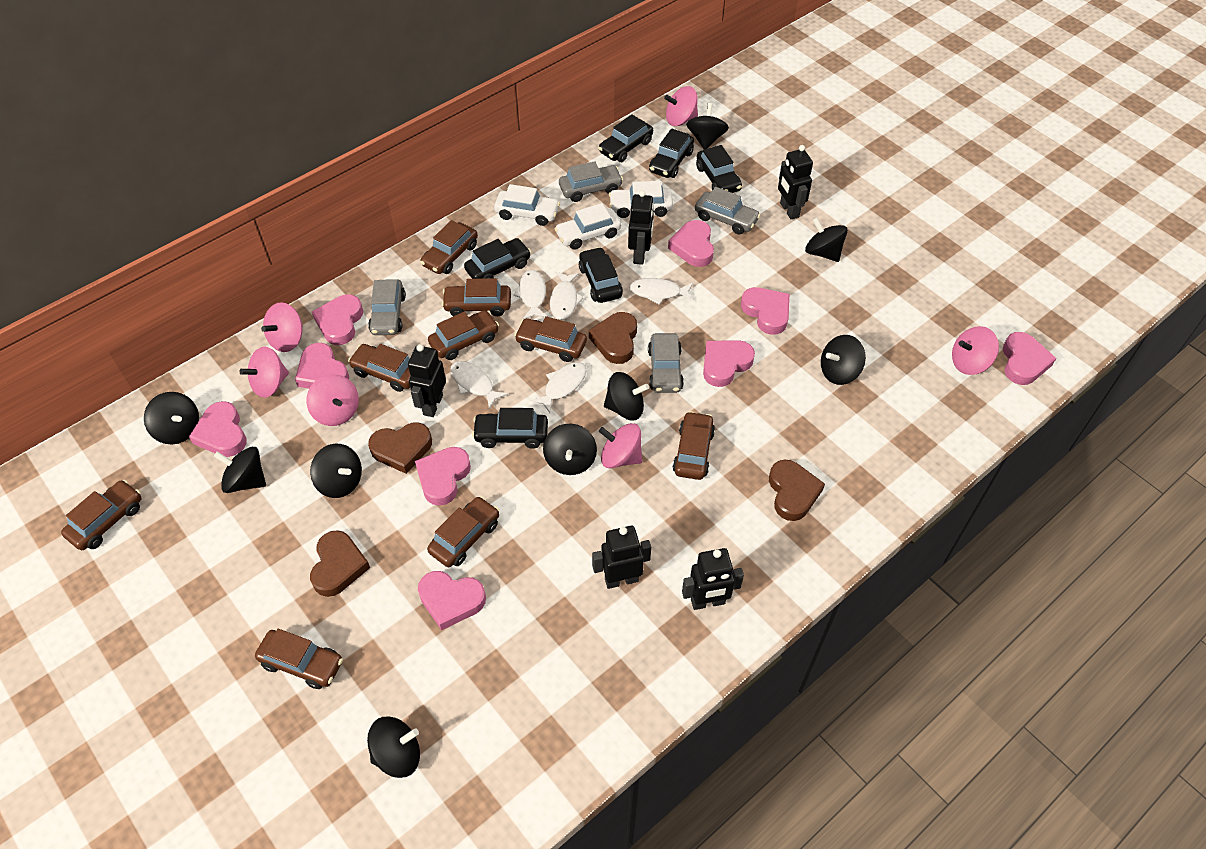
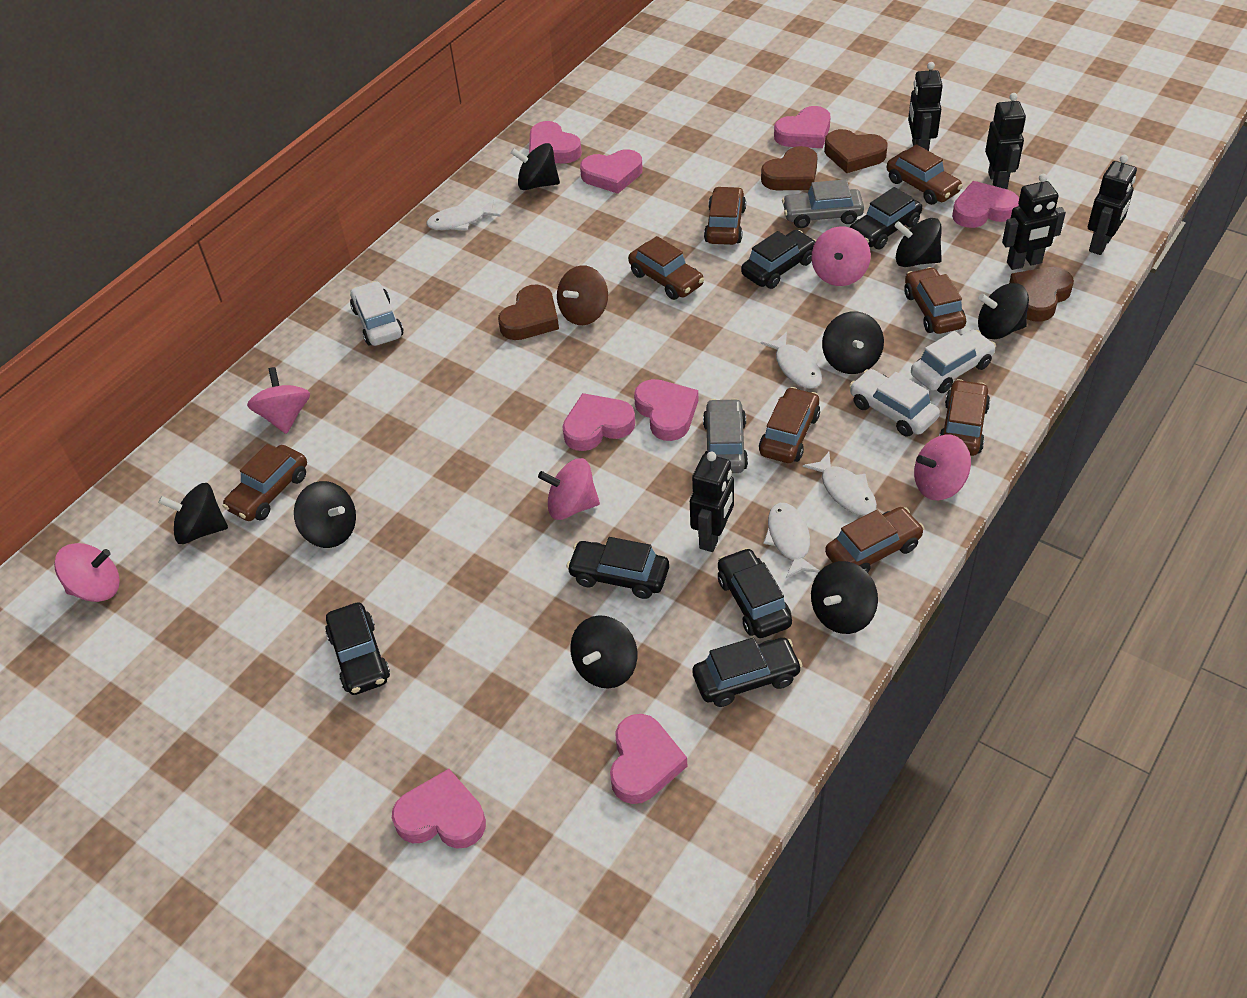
black spinning top: 9 -> 8
brown car: 9 -> 8
brown spinning top: 0 -> 1
grey car: 4 -> 2
pink heart: 9 -> 8
pink spinning top: 6 -> 5
white fish: 5 -> 4

